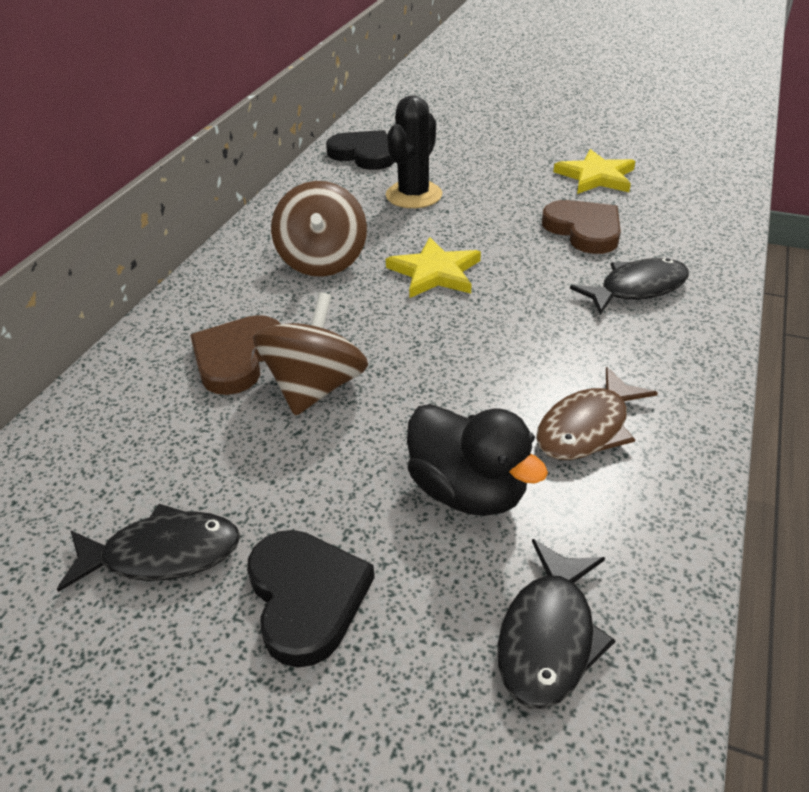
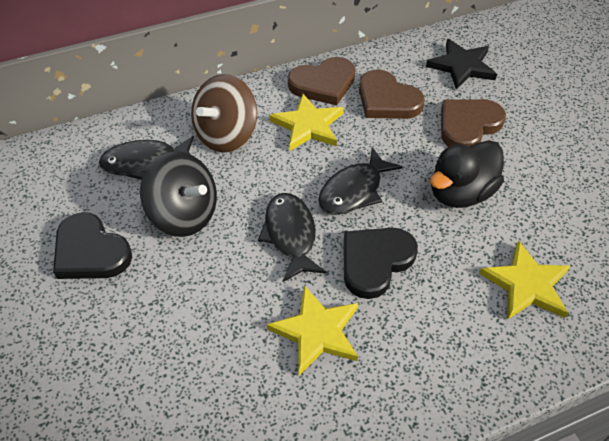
black cactus: 1 -> 0
black spinning top: 0 -> 1
black star: 0 -> 1
brown fish: 1 -> 0
brown heart: 2 -> 3
brown spinning top: 2 -> 1
yellow star: 2 -> 3

